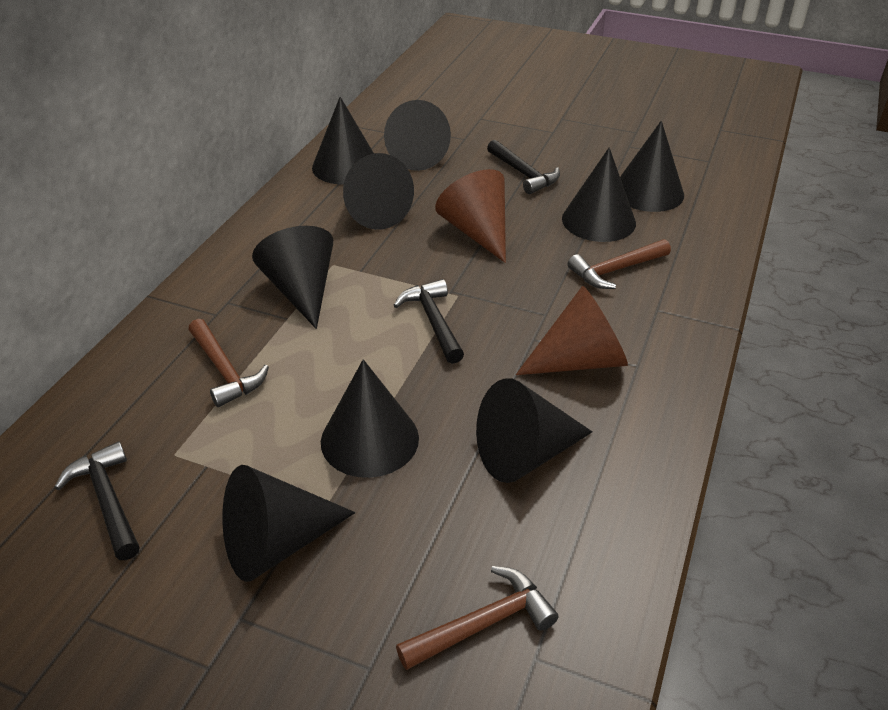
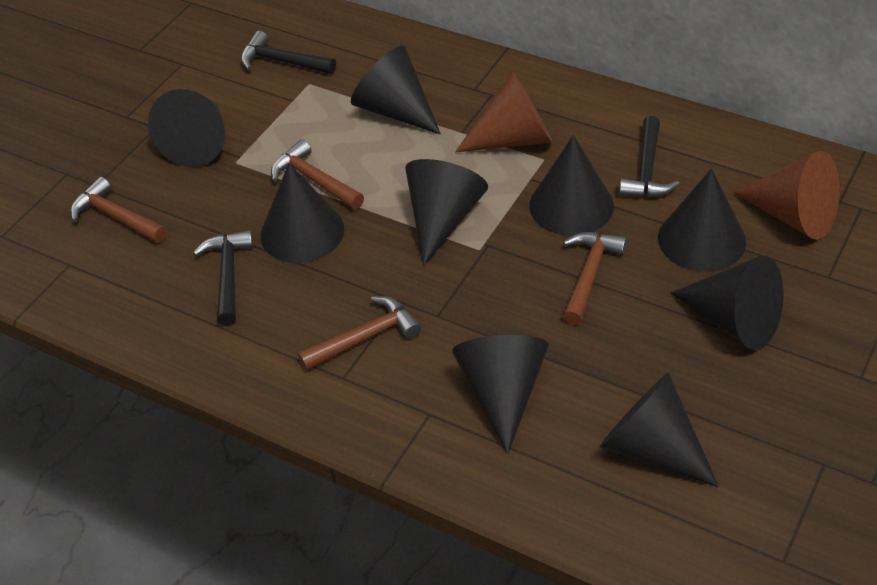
brown hammer: 3 -> 4

